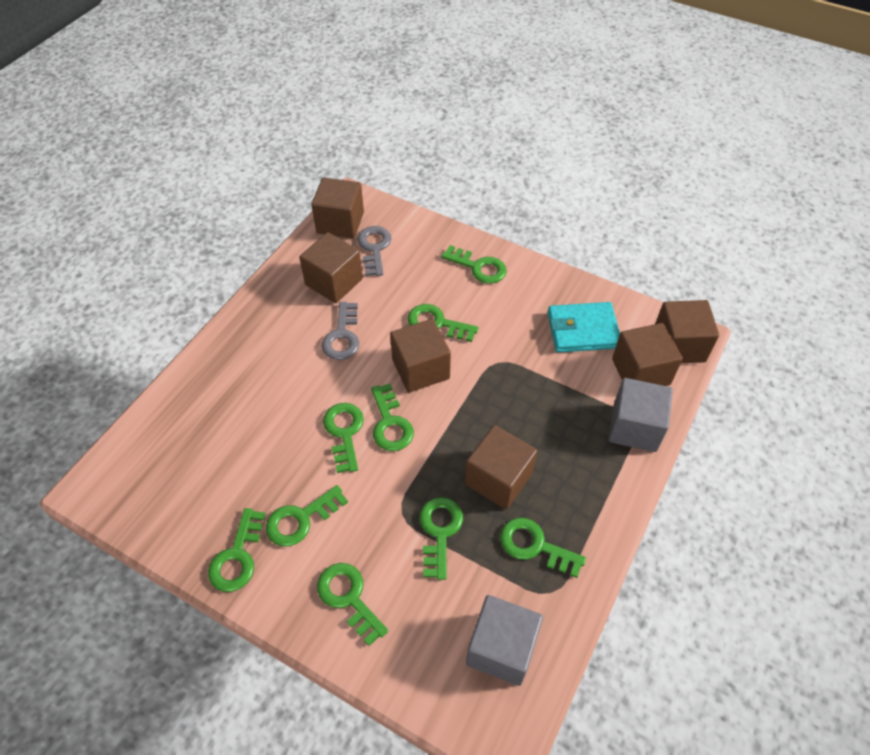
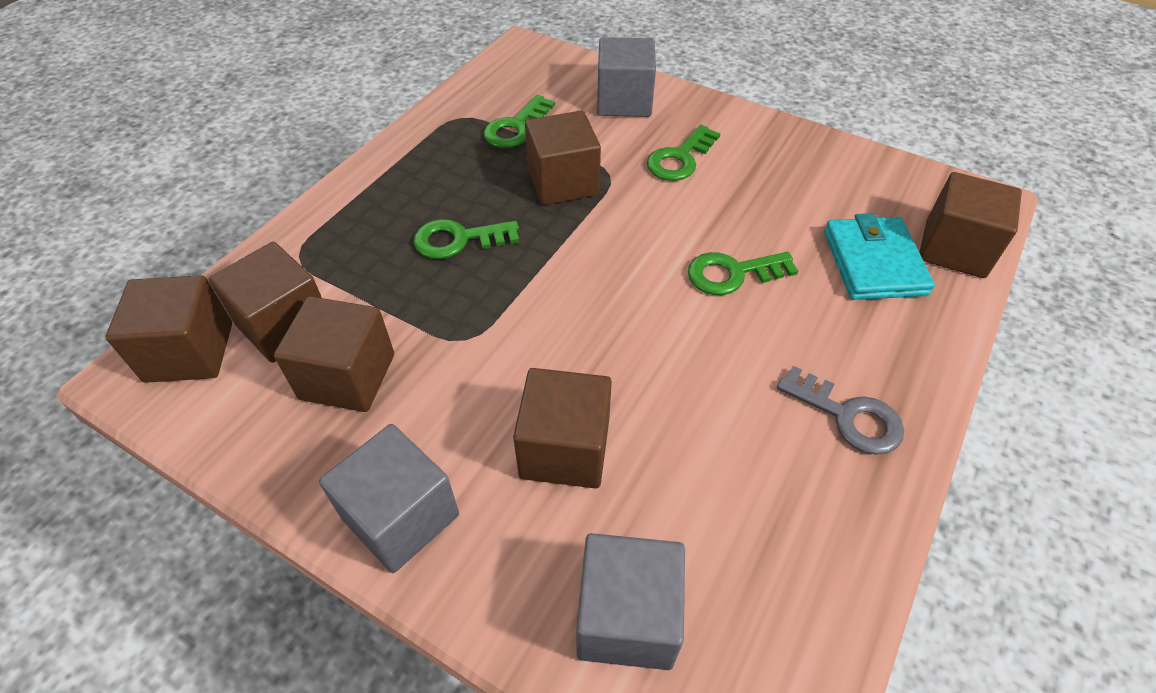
green key: 9 -> 4
grey cube: 2 -> 3
grey key: 2 -> 1

